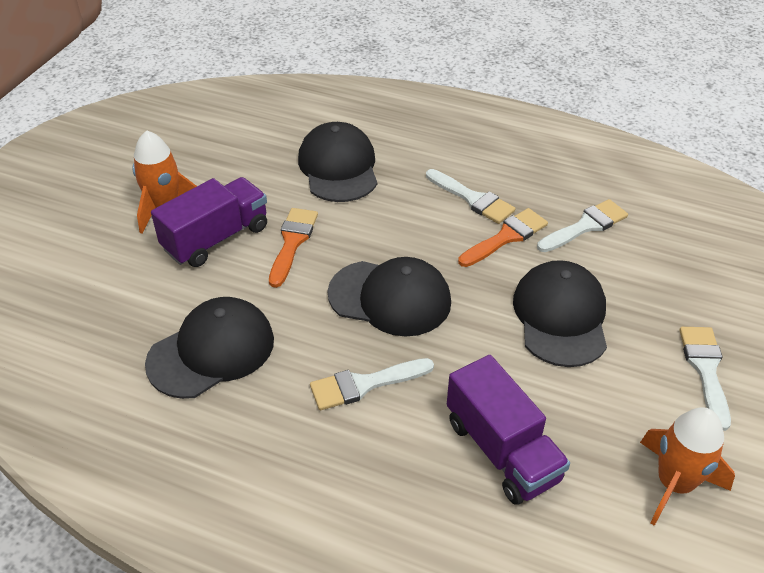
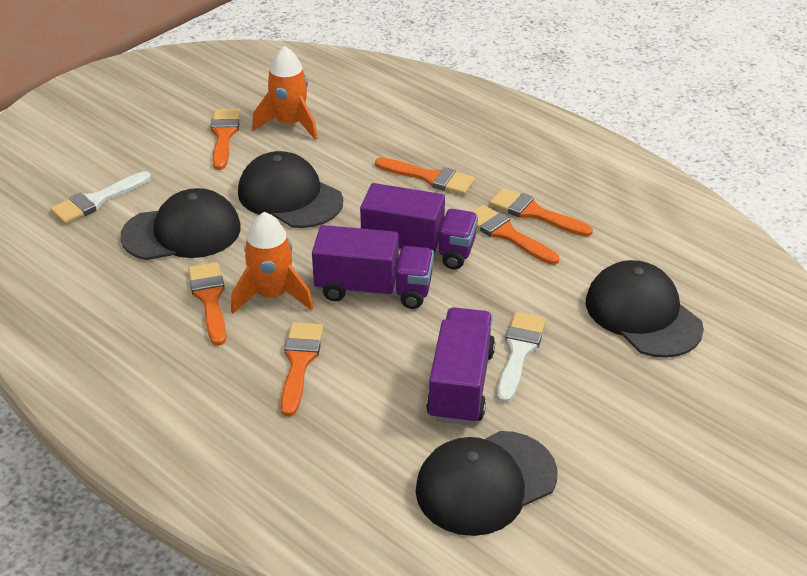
orange brush: 2 -> 6
purple truck: 2 -> 3
white brush: 4 -> 2

